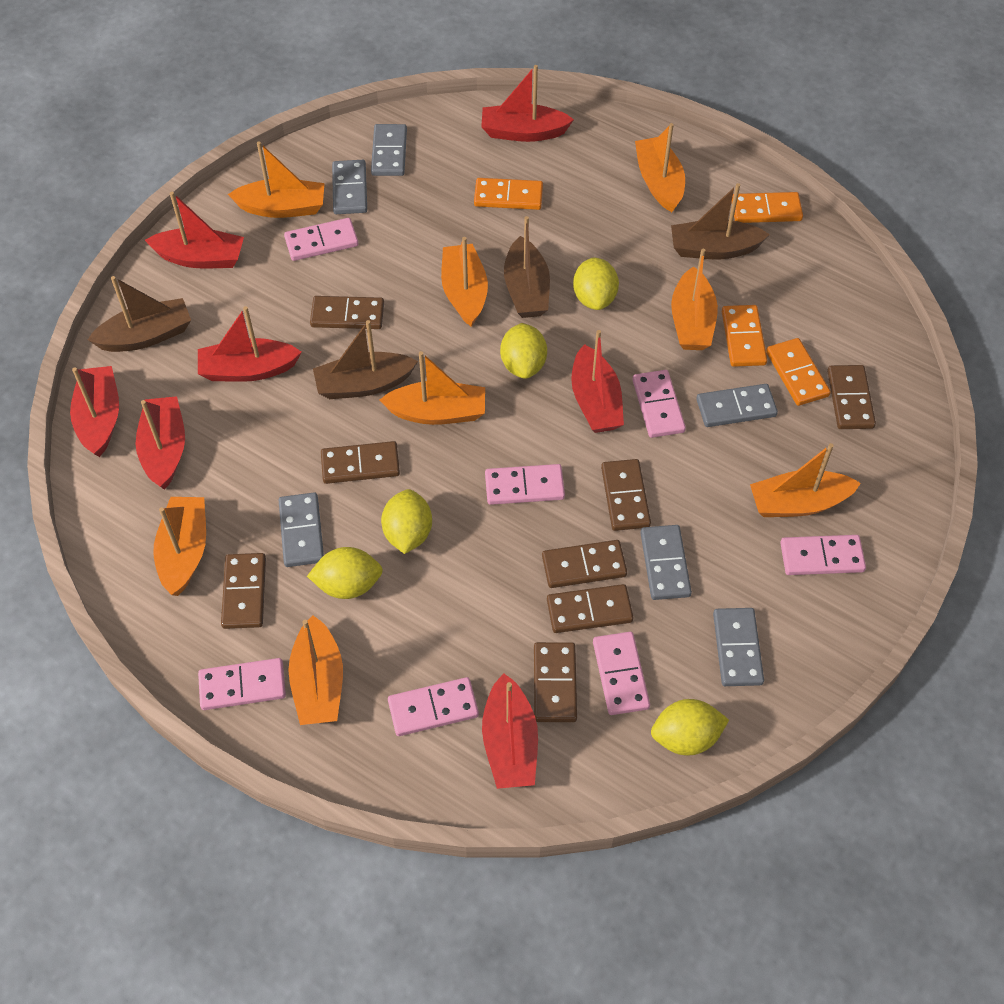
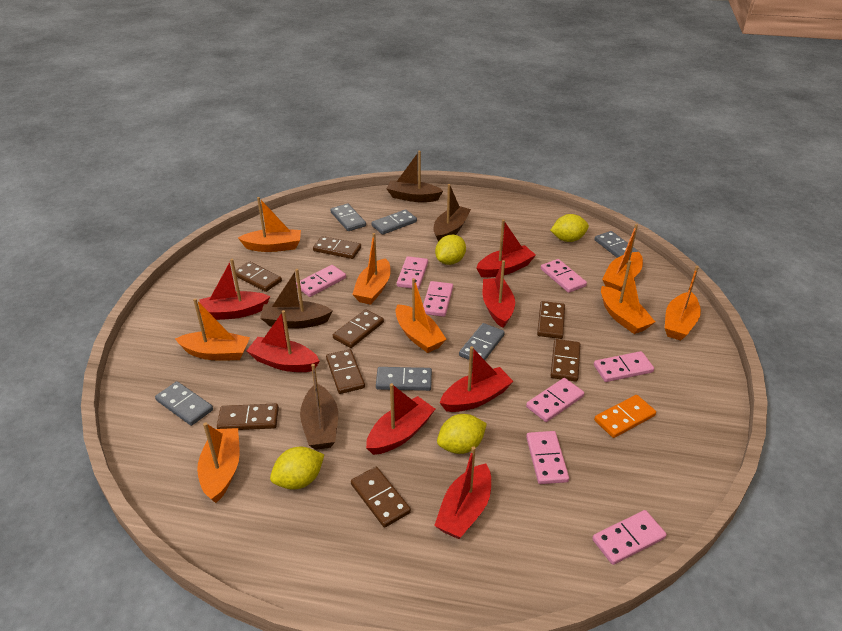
orange domino: 4 -> 1
pink domino: 7 -> 8
yellow lemon: 5 -> 4

